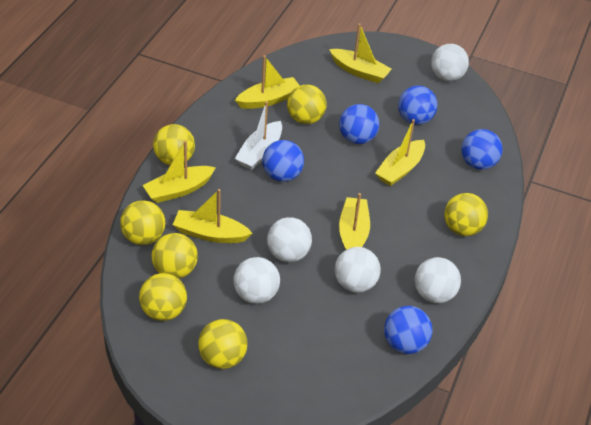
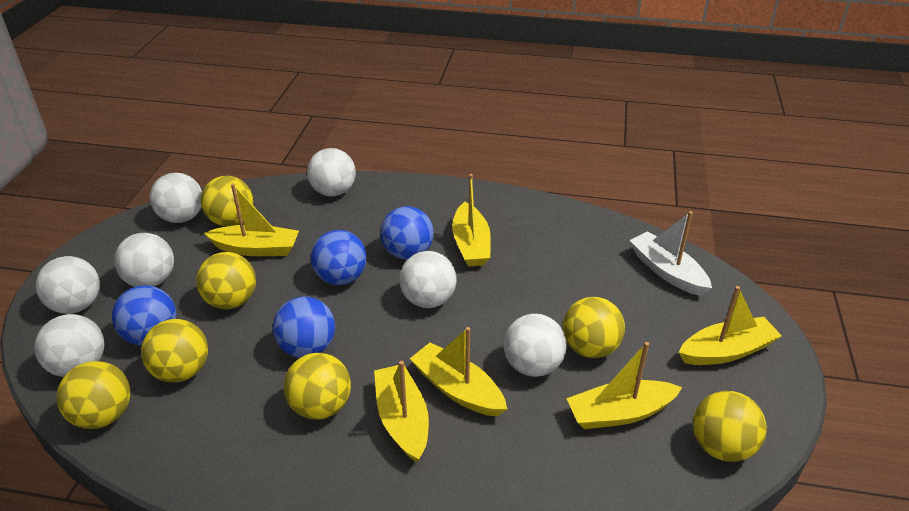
blue ball: 5 -> 4
white ball: 5 -> 7

